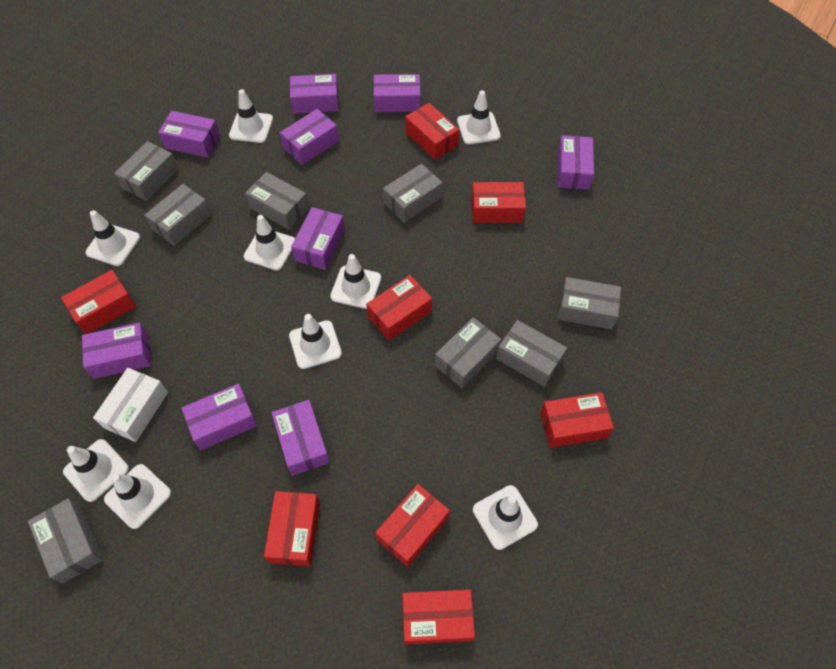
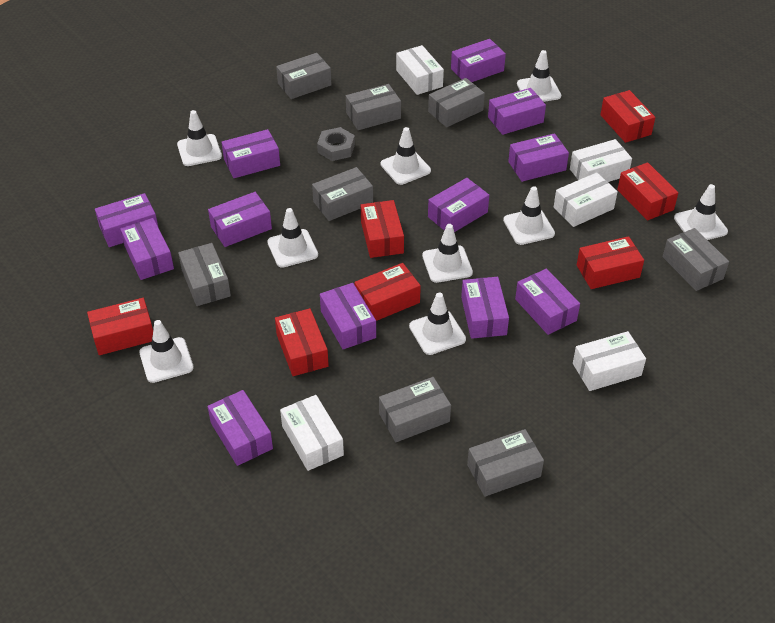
grey nut: 0 -> 1
purple box: 9 -> 12
red box: 8 -> 7
white box: 1 -> 5

